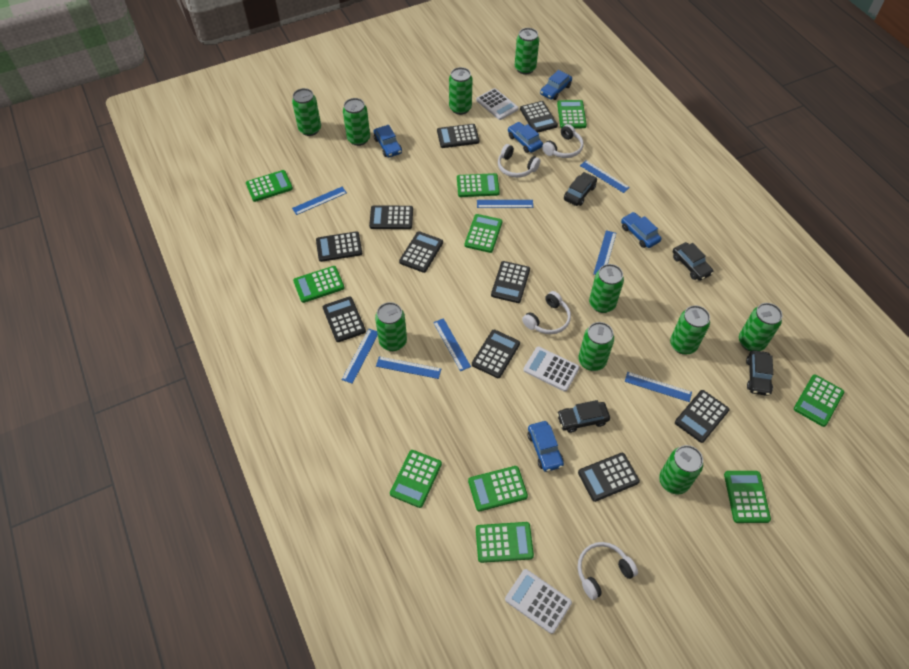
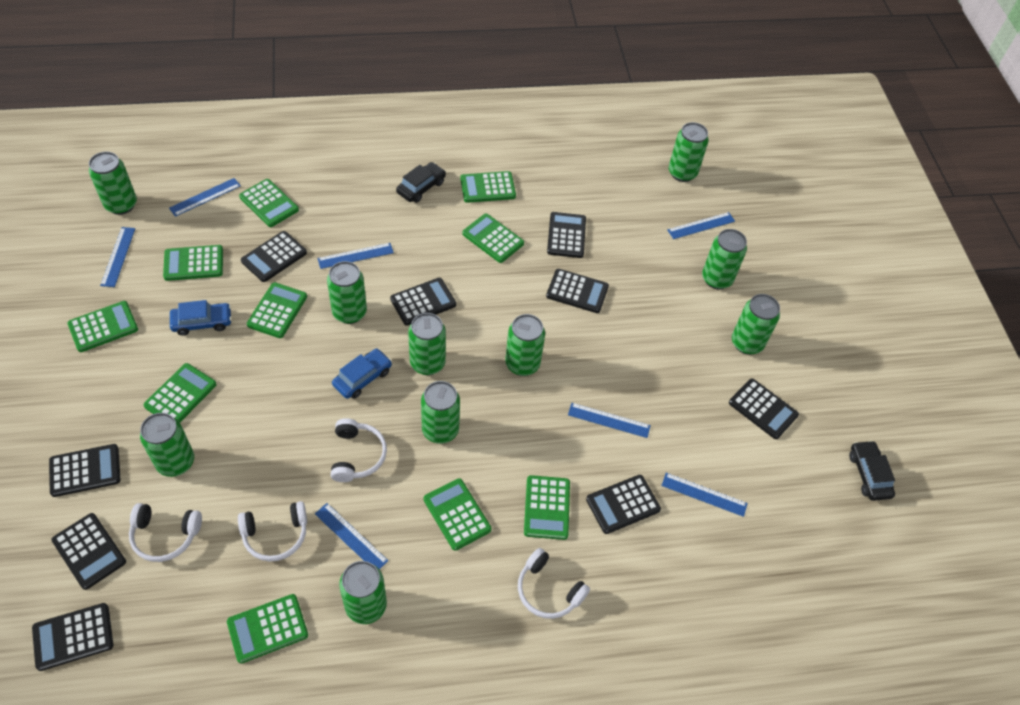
black calculator: 10 -> 9
black car: 4 -> 2
blue car: 5 -> 2
blue ruler: 8 -> 7
white calculator: 3 -> 0

